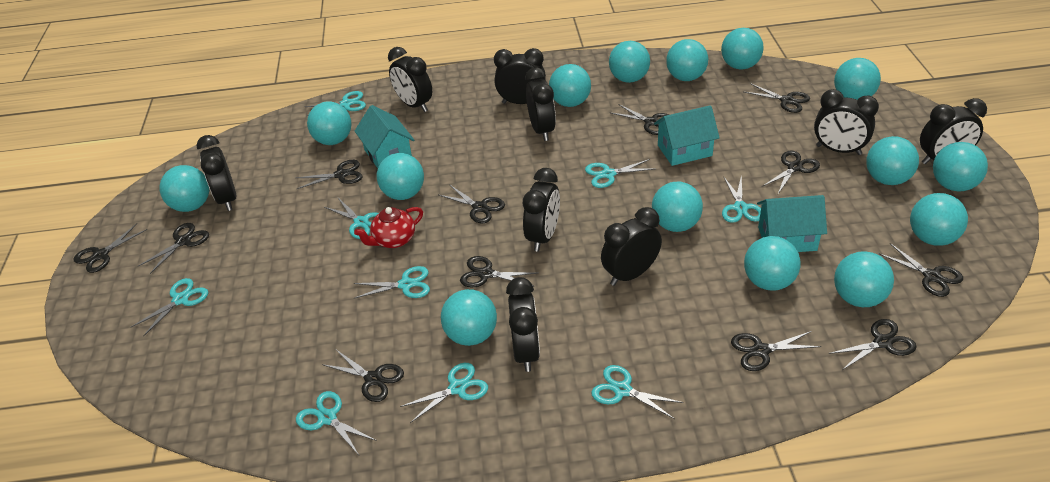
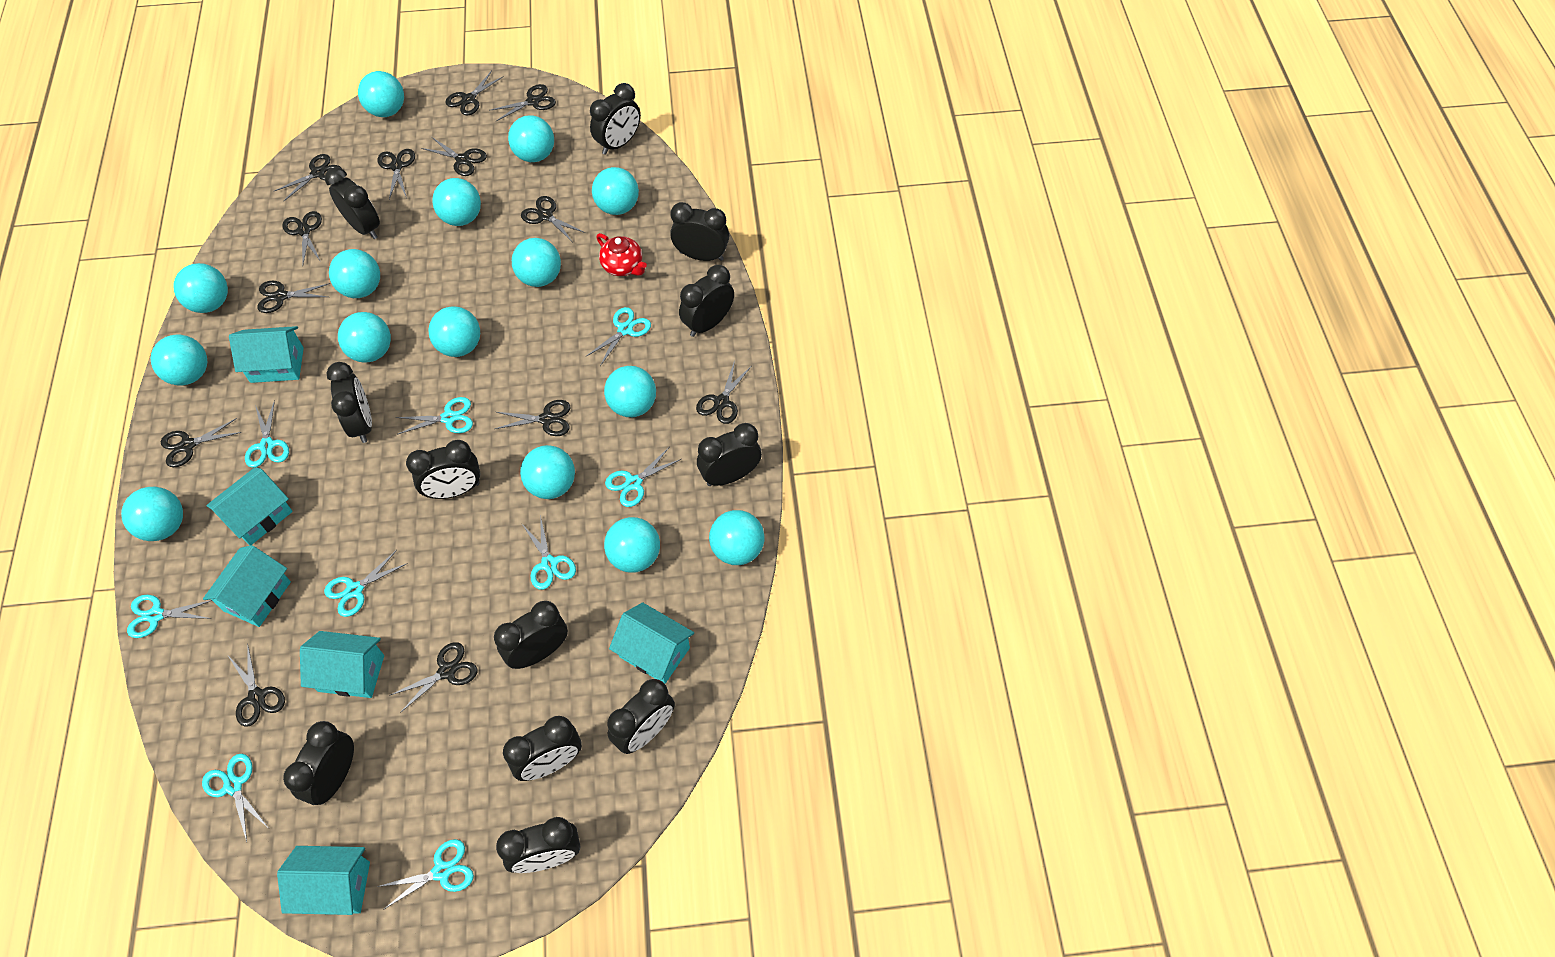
black clock: 9 -> 12
black scissors: 12 -> 13
turquoise house: 3 -> 6

